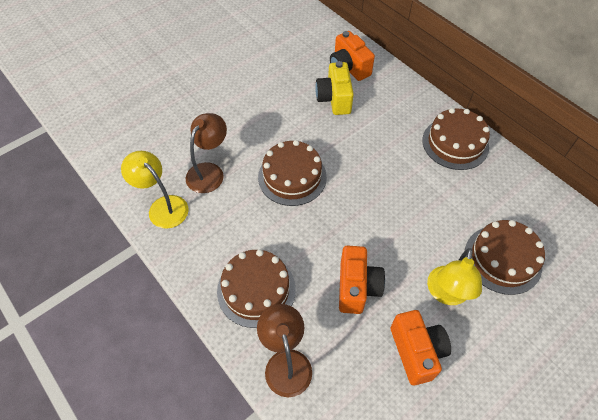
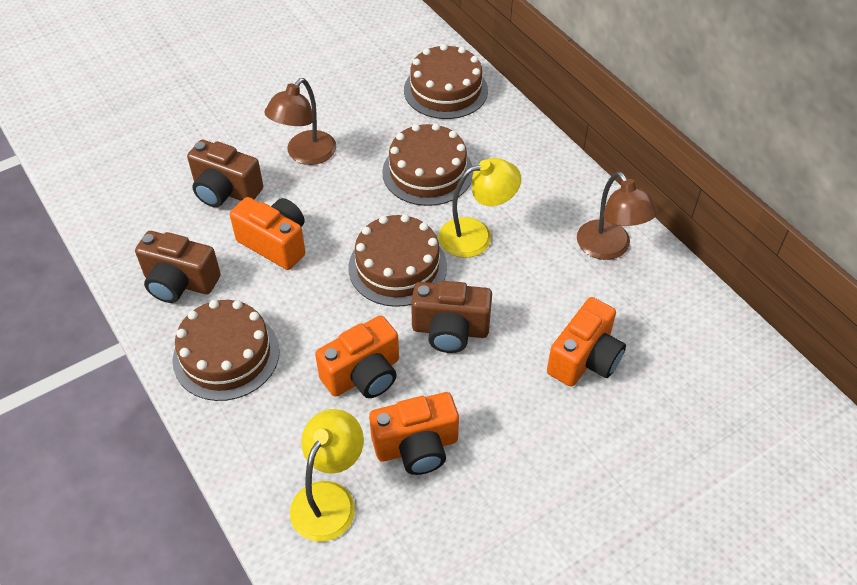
brown camera: 0 -> 3
orange camera: 3 -> 4
yellow camera: 1 -> 0

